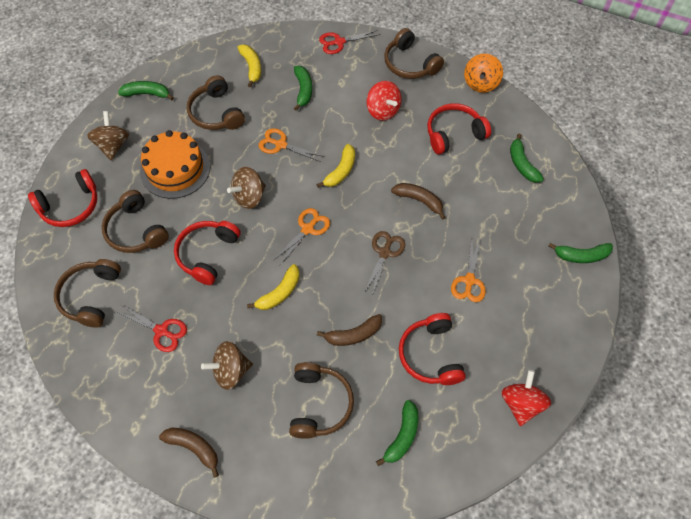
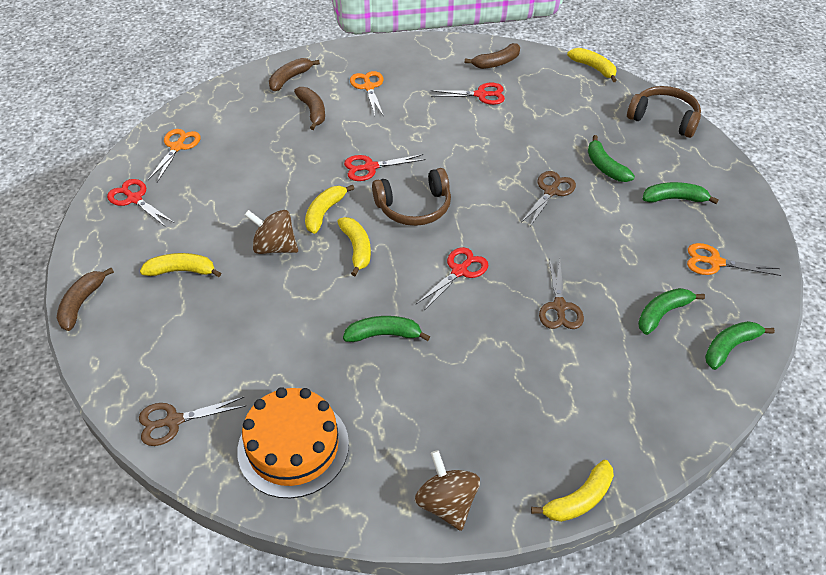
brown banana: 3 -> 4
brown headphones: 5 -> 2
brown scissors: 1 -> 3
brown spinning top: 3 -> 2
orange spinning top: 1 -> 0
red headphones: 4 -> 0
red scissors: 2 -> 4
red spinning top: 2 -> 0
yellow banana: 3 -> 5

